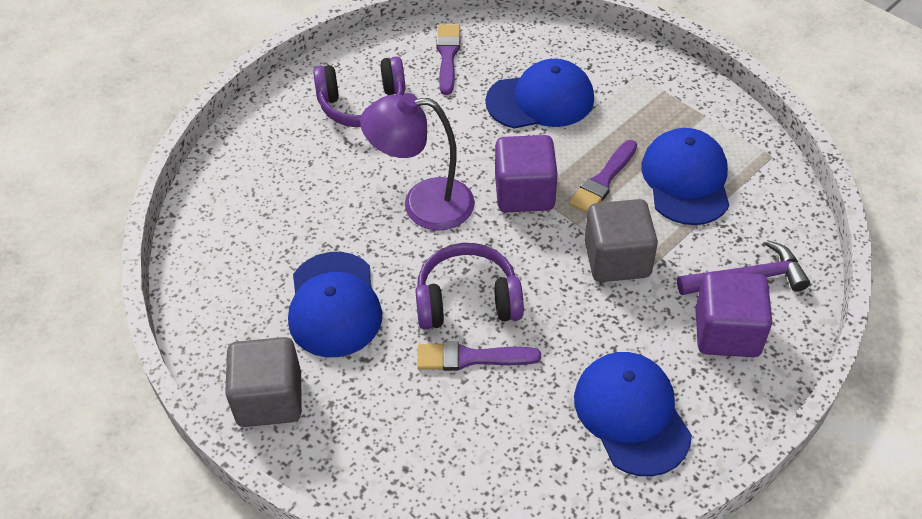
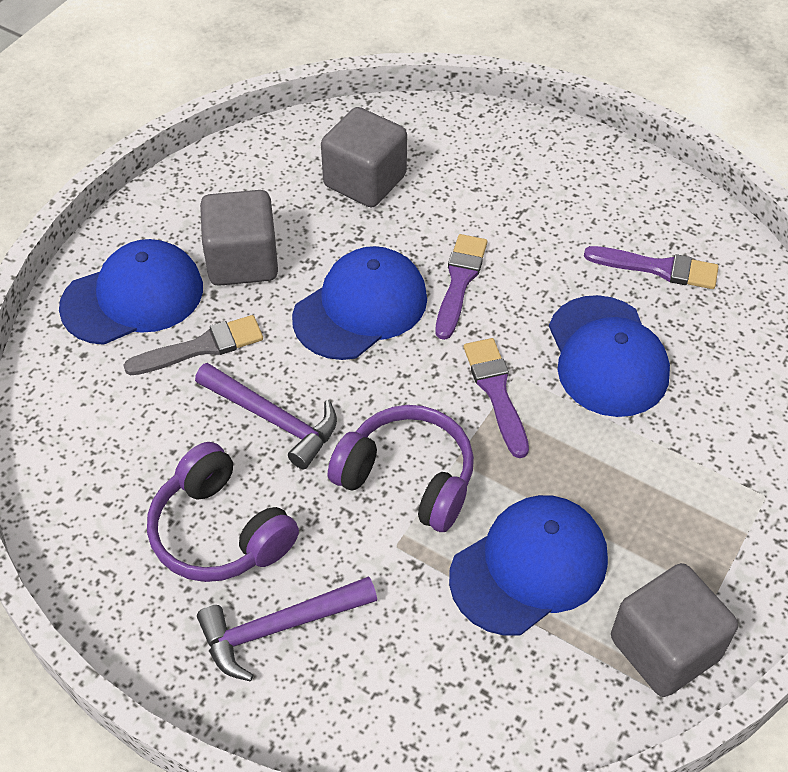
grey brush: 0 -> 1
grey cube: 2 -> 3
purple cube: 2 -> 0
purple hammer: 1 -> 2
purple lamp: 1 -> 0

